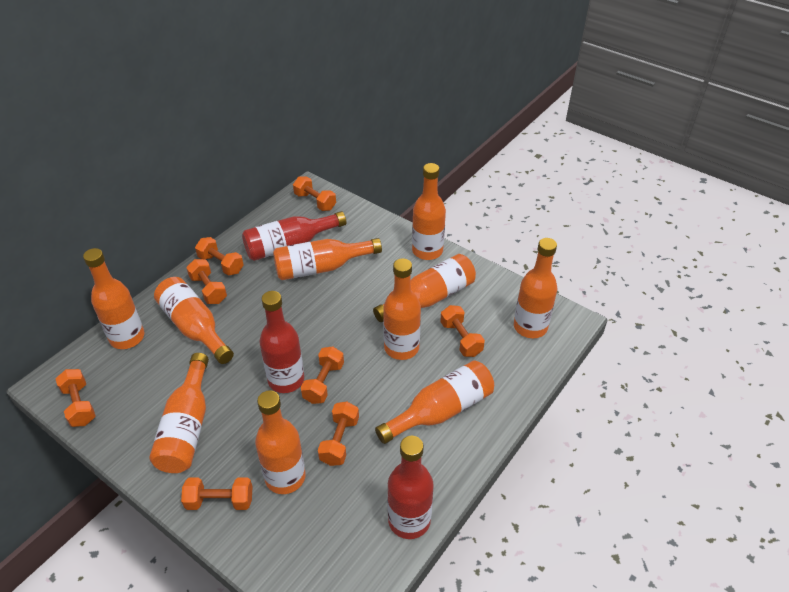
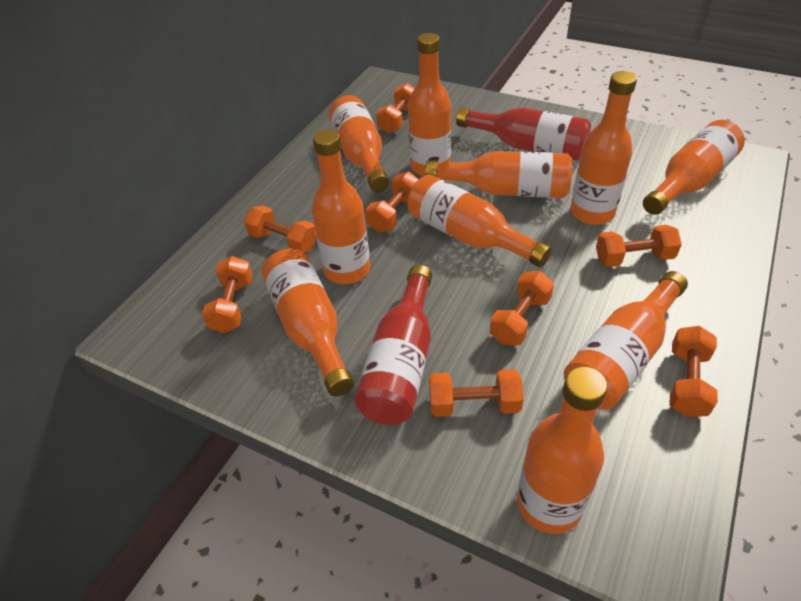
red bottle: 3 -> 2

